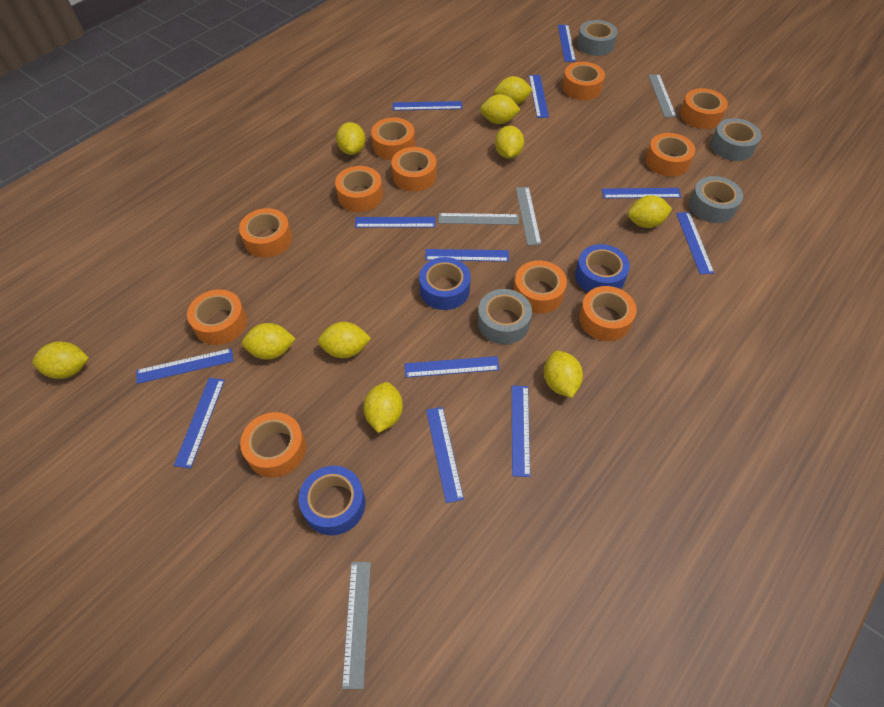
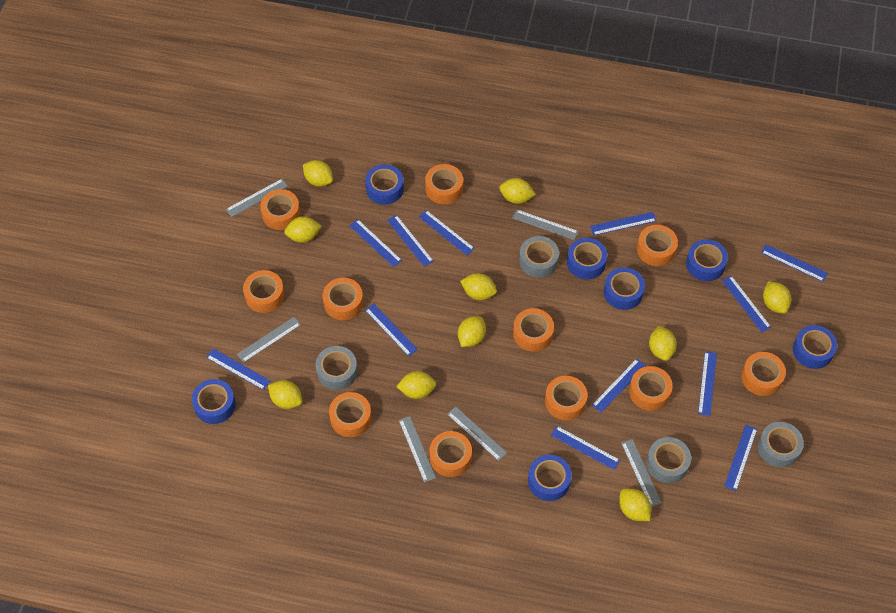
blue tape: 3 -> 7
grey ruler: 4 -> 6

